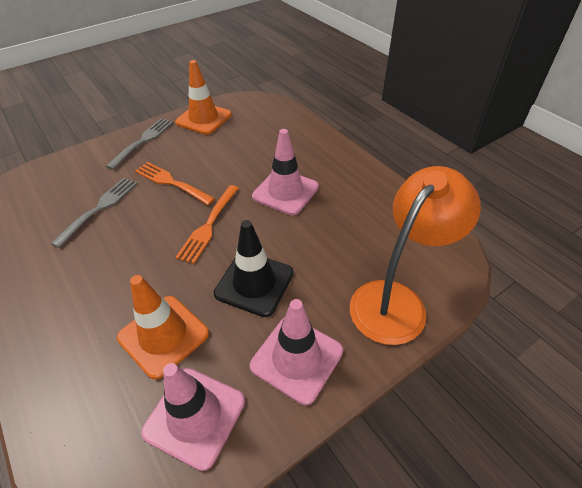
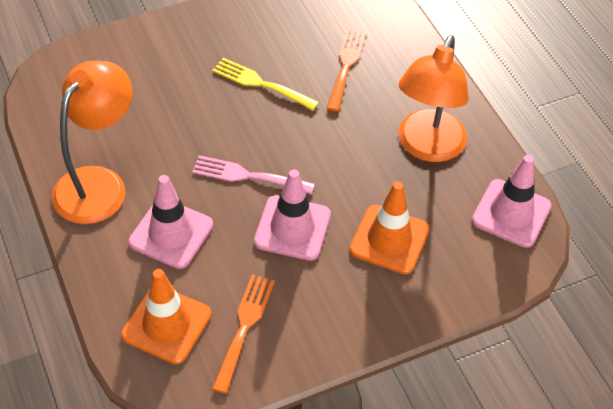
black traffic cone: 1 -> 0
grey fork: 2 -> 0
orange lamp: 1 -> 2
pink fork: 0 -> 1
yellow fork: 0 -> 1

